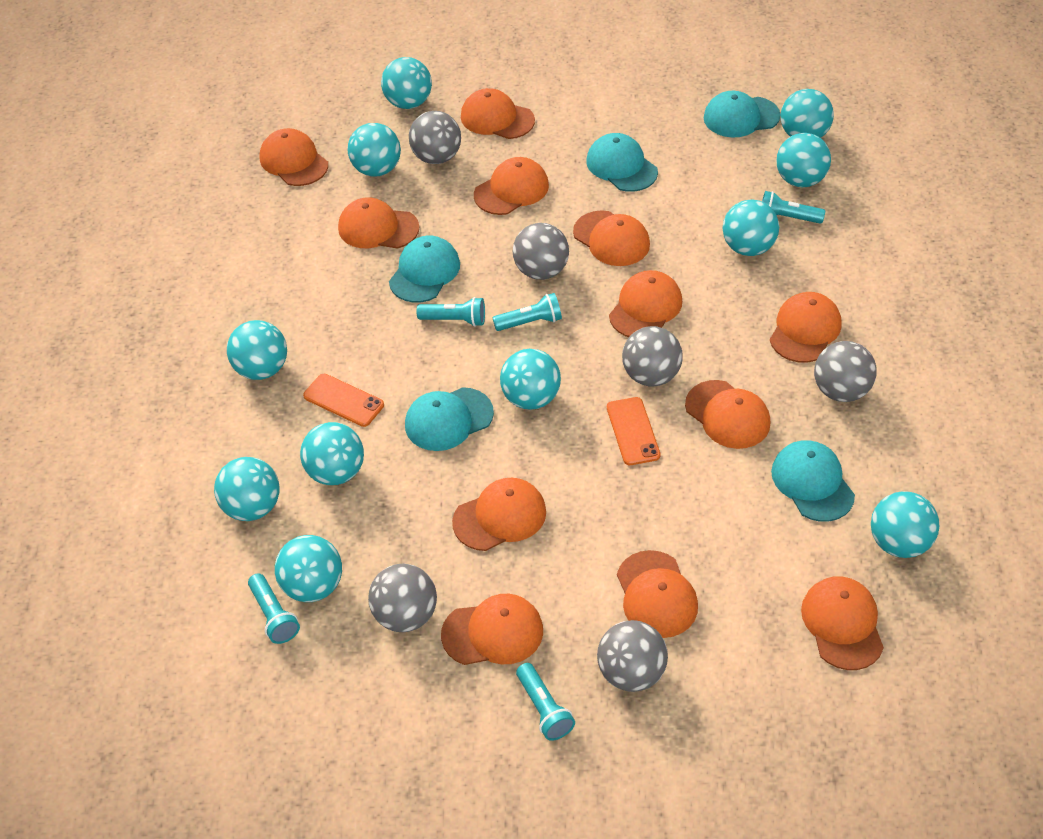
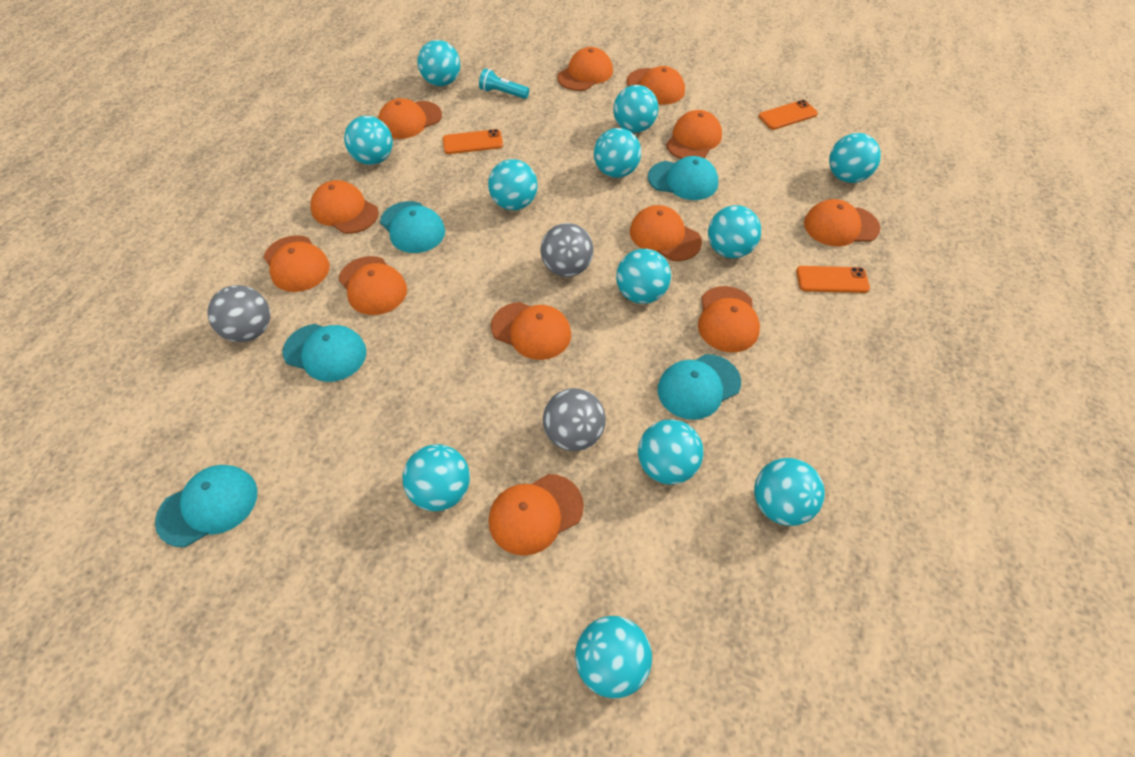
grey ball: 6 -> 3
orange phone: 2 -> 3
turquoise ball: 11 -> 12
turquoise flashlight: 5 -> 1

